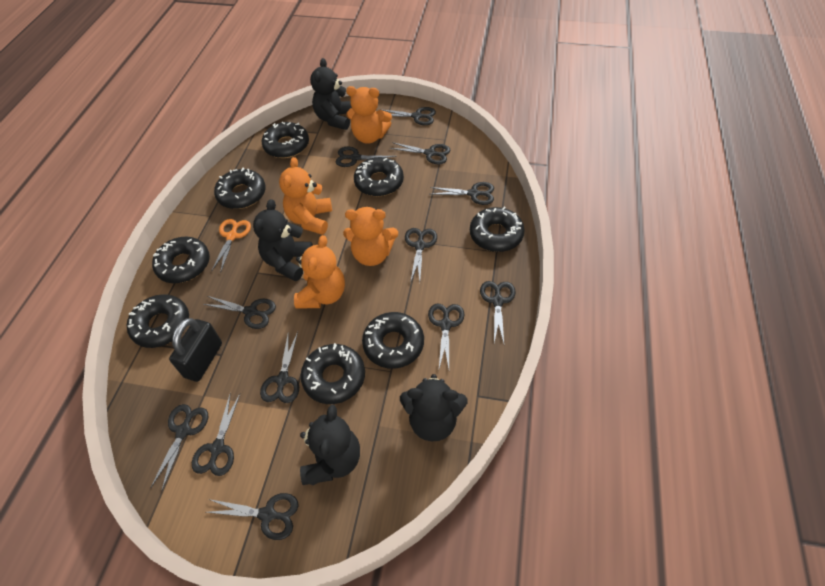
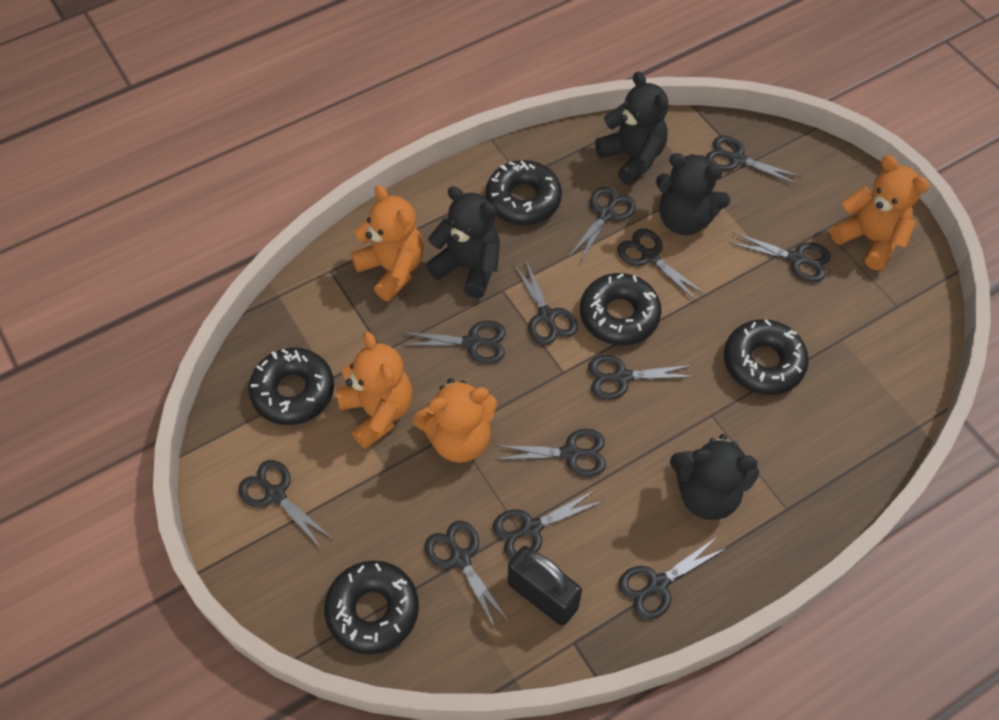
black donut: 8 -> 5
orange scissors: 1 -> 0

